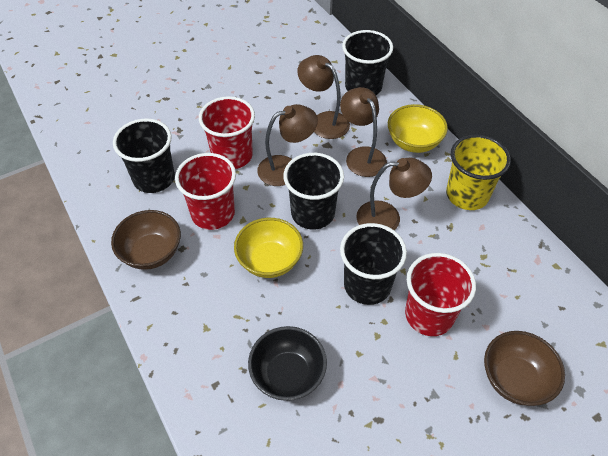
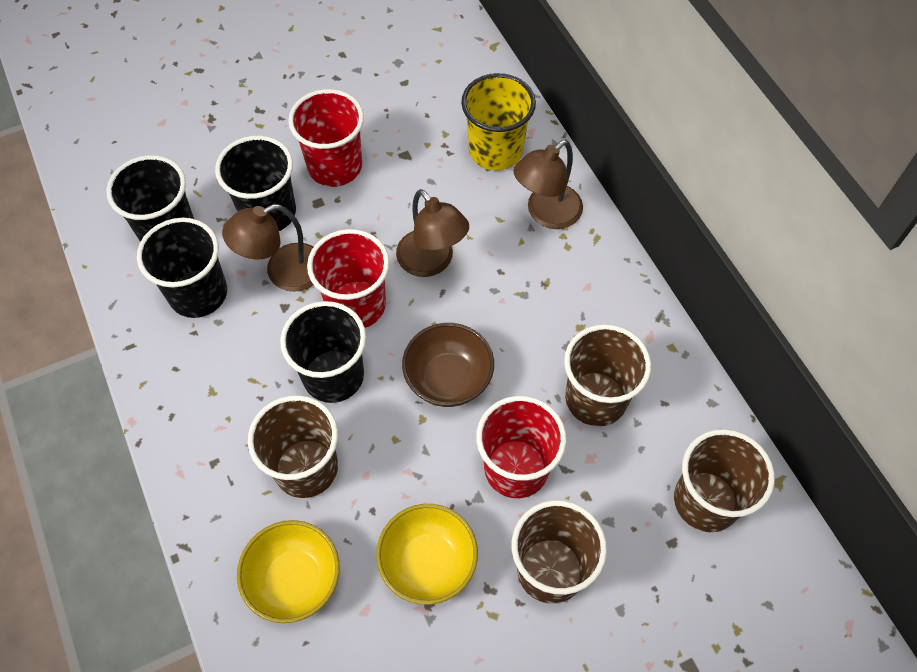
black bowl: 1 -> 0
brown bowl: 2 -> 1
brown cup: 0 -> 4
brown lamp: 4 -> 3

